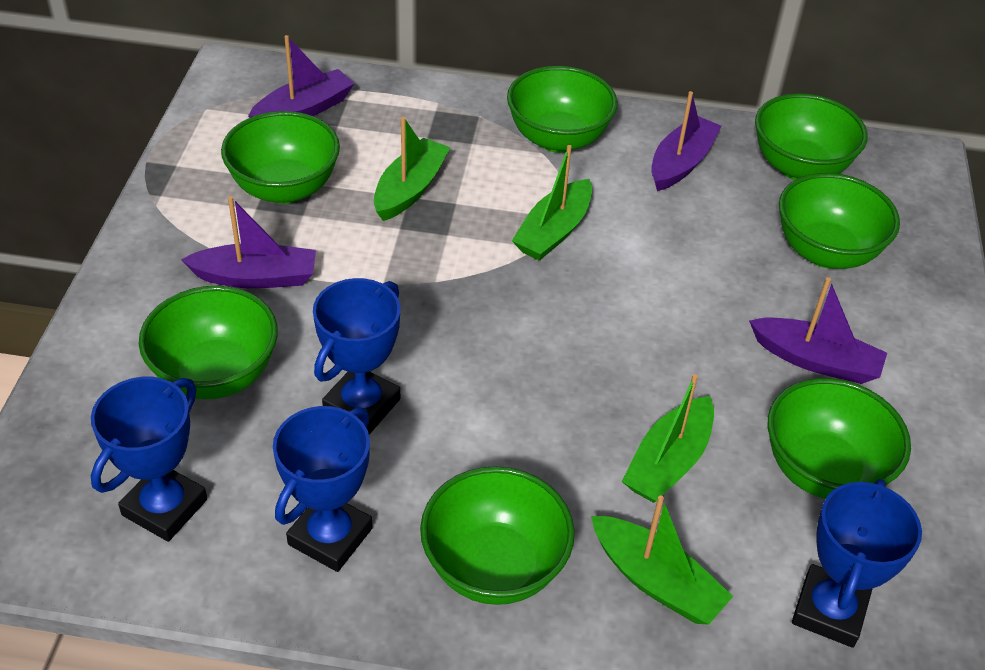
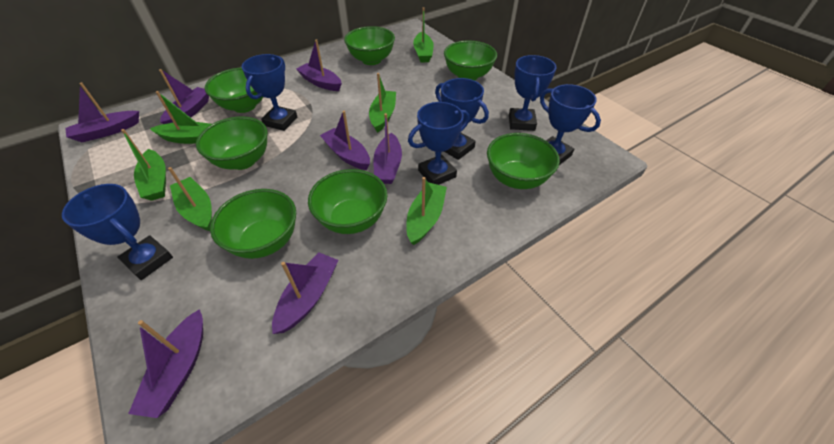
blue trophy: 4 -> 6
green boat: 4 -> 6
purple boat: 4 -> 7

